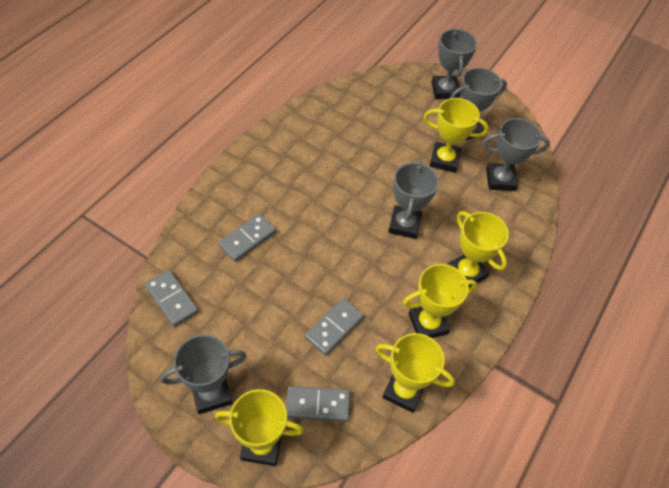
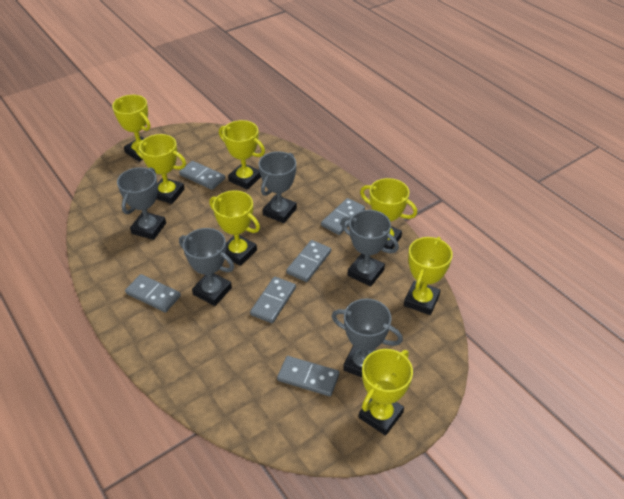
grey domino: 4 -> 6
yellow trophy: 5 -> 7

